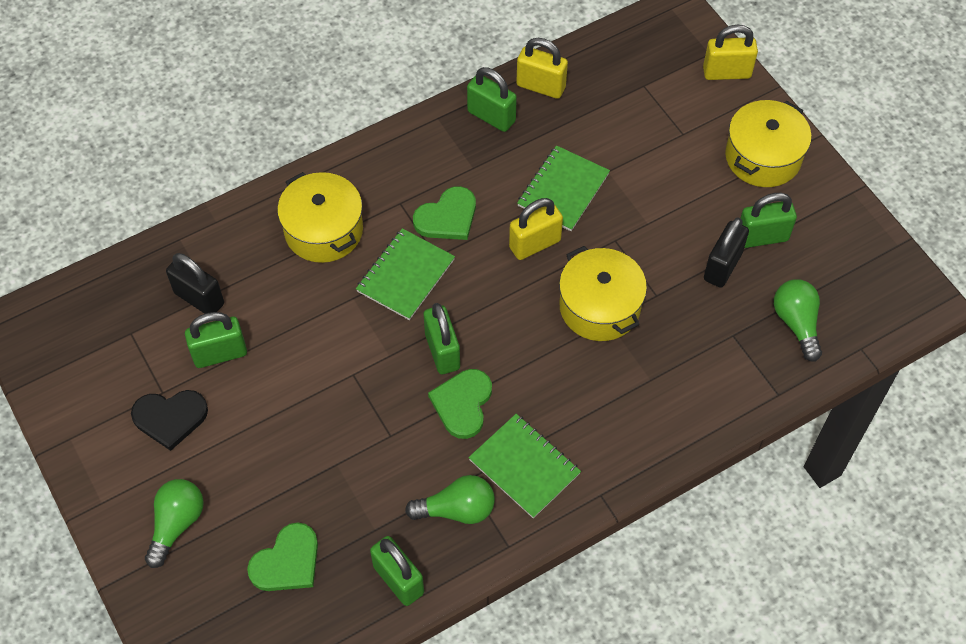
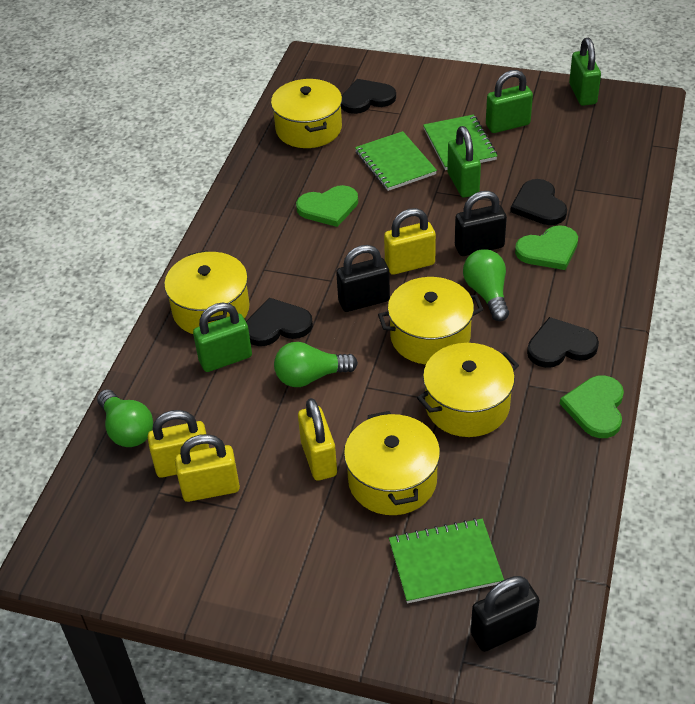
black heart: 1 -> 4
black padlock: 2 -> 3
green padlock: 5 -> 4
yellow padlock: 3 -> 4
yellow pot: 3 -> 5

